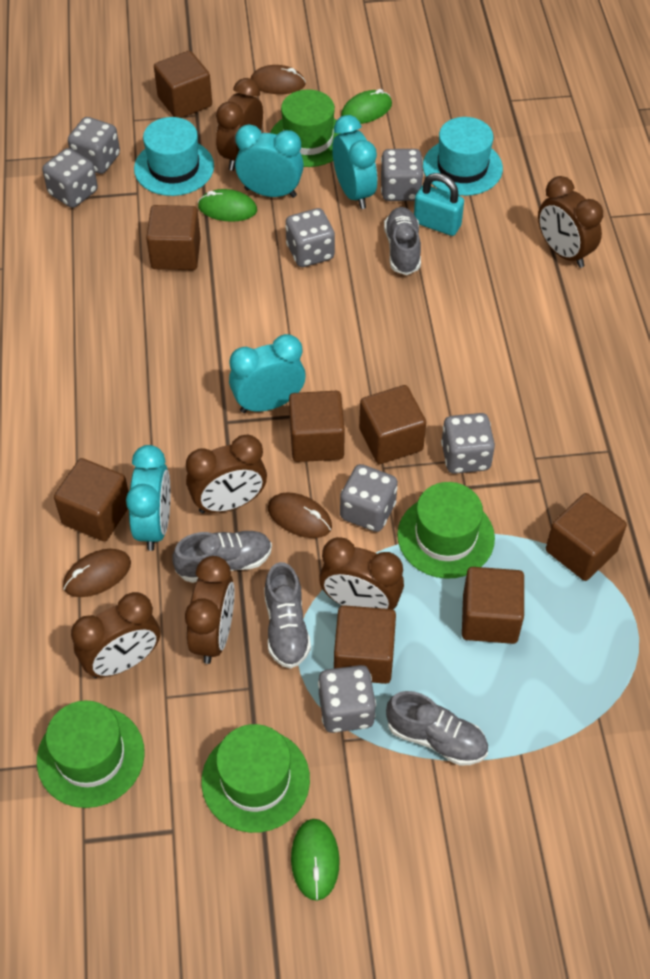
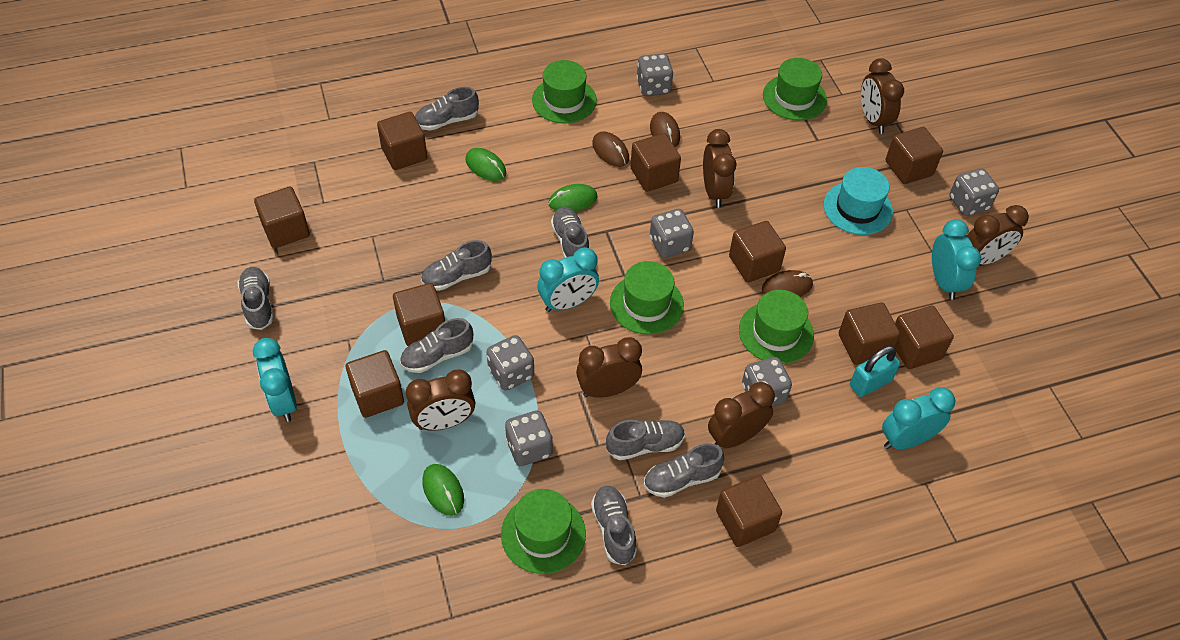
brown cube: 8 -> 10
green hat: 4 -> 5
grey dice: 7 -> 6
grey shoe: 4 -> 8
turquoise hat: 2 -> 1

